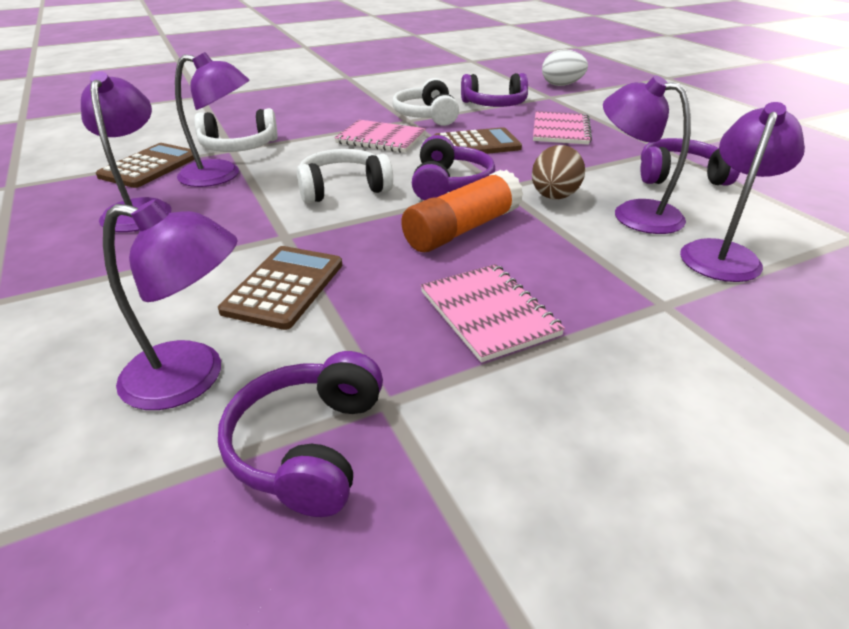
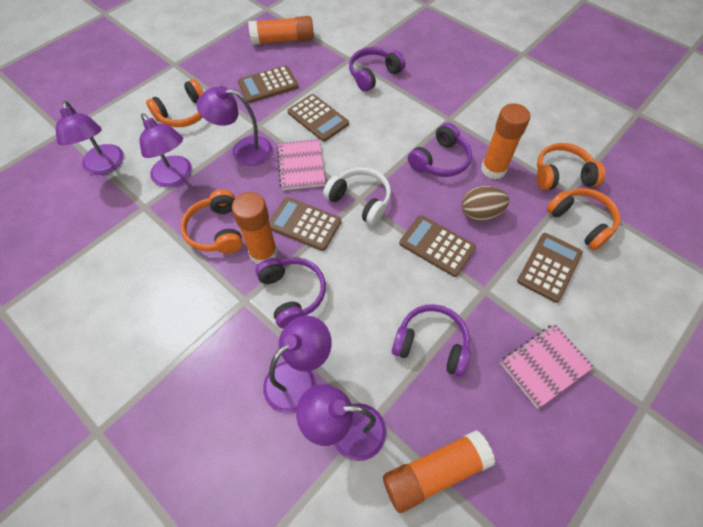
brown calculator: 3 -> 5
orange glue stick: 1 -> 4
orange headphones: 0 -> 4
pink notebook: 3 -> 2
white egg: 1 -> 0
white headphones: 3 -> 1

